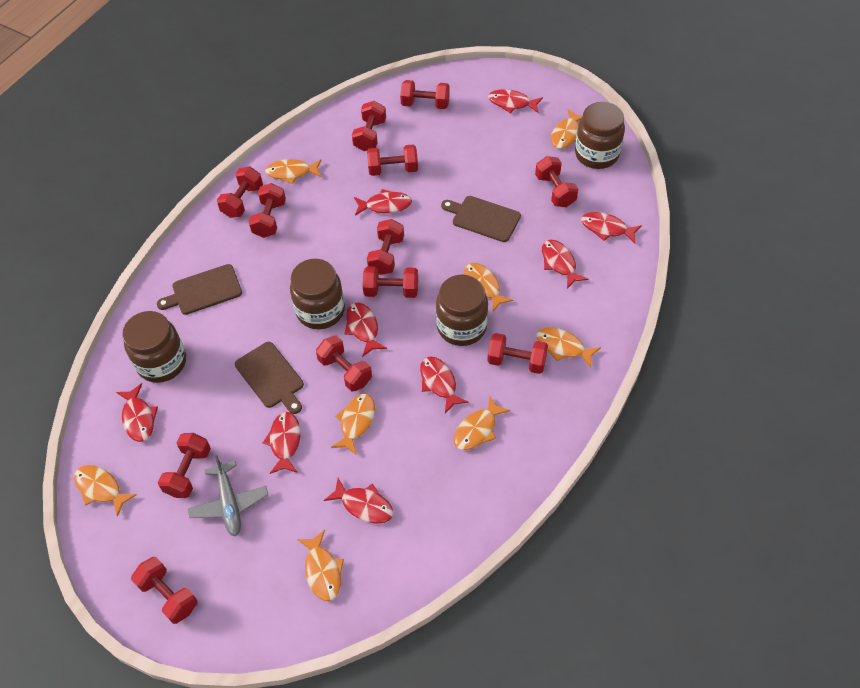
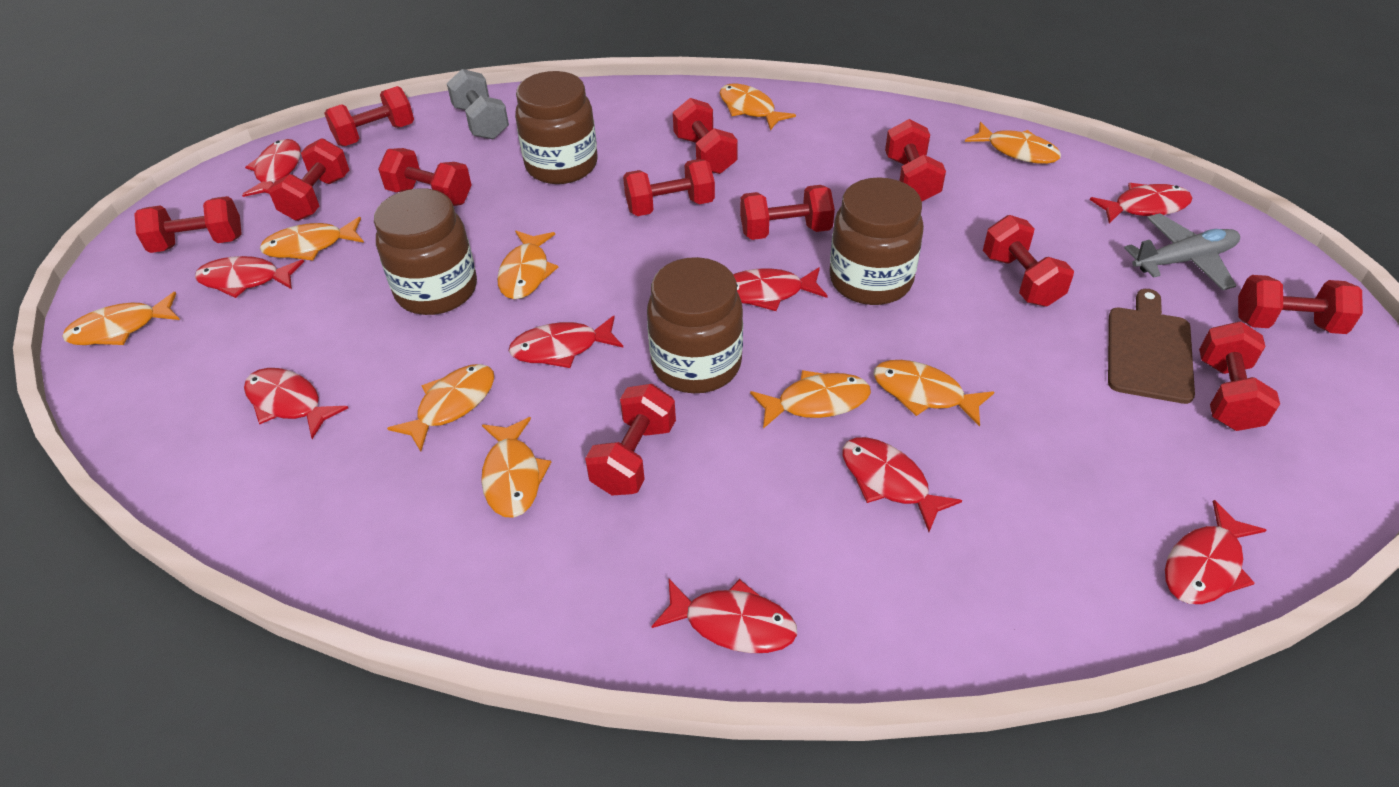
brown cutting board: 3 -> 1
grey dumbbell: 0 -> 1
orange fish: 8 -> 9

